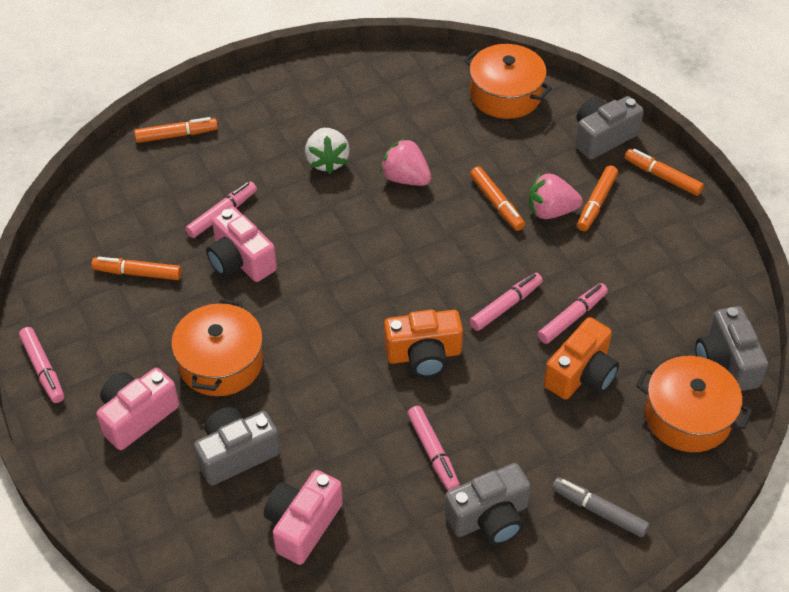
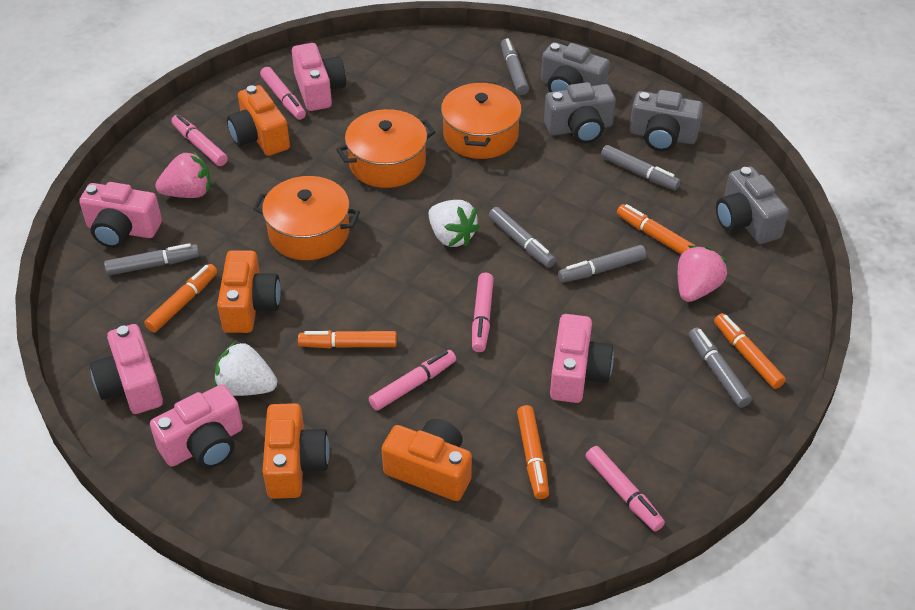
grey marker: 1 -> 6
orange camera: 2 -> 4
pink camera: 3 -> 5
white strawberry: 1 -> 2

